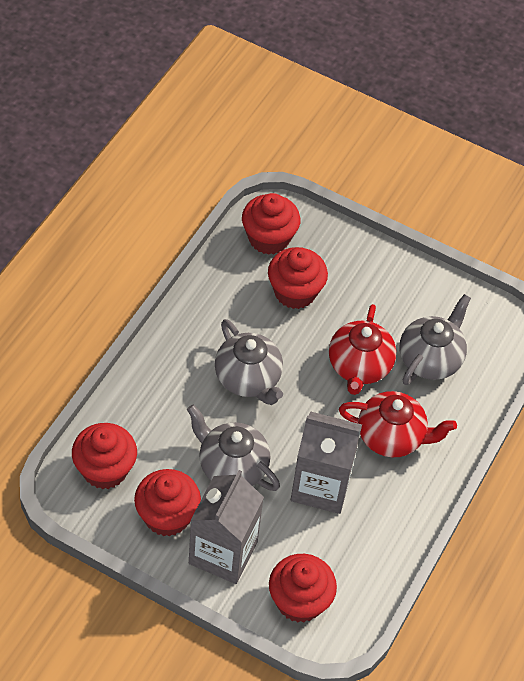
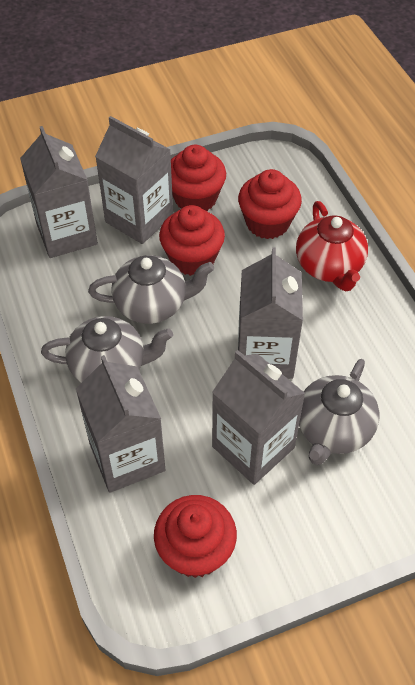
grey carton: 2 -> 5
red cupcake: 5 -> 4
red teapot: 2 -> 1

